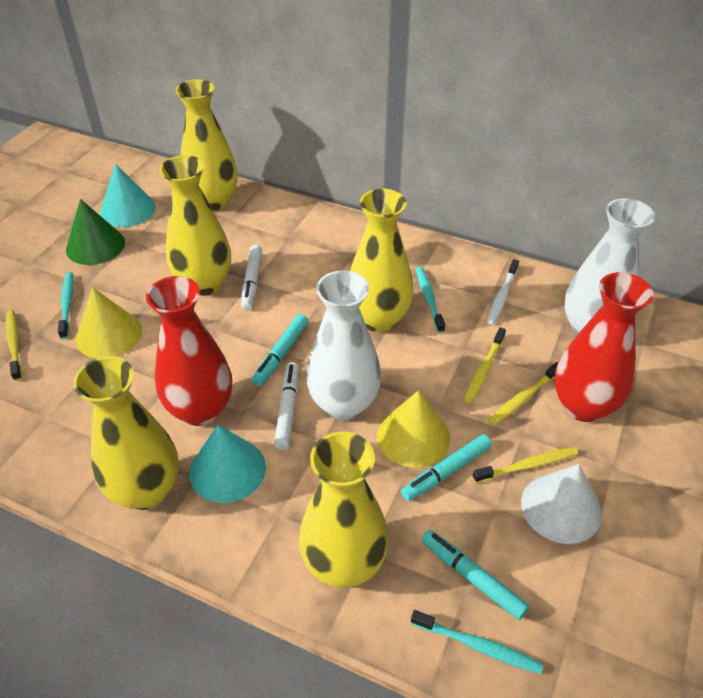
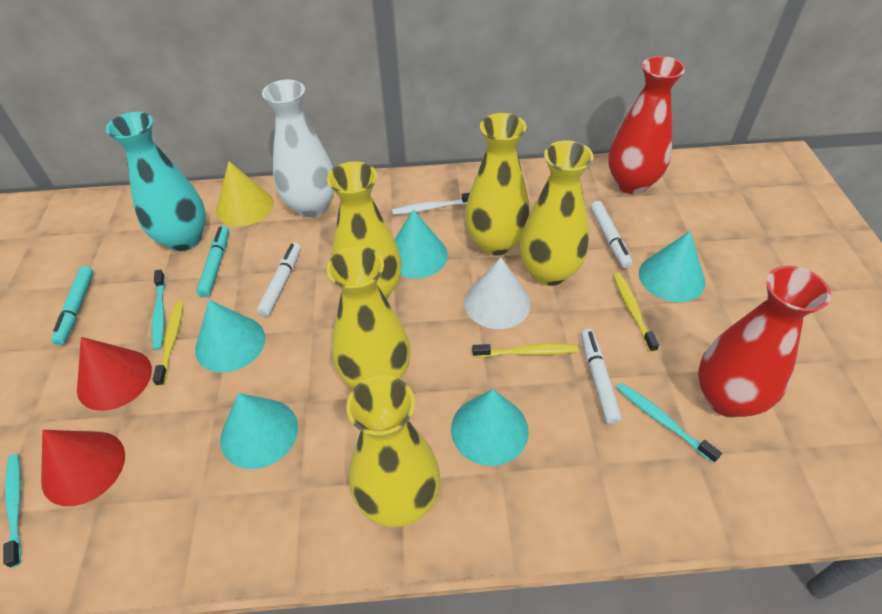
green cone: 1 -> 0
red cone: 0 -> 2
turquoise cone: 2 -> 5
turquoise marker: 3 -> 2
turquoise vase: 0 -> 1
white marker: 2 -> 3
white vase: 2 -> 1
yellow cone: 2 -> 1
yellow toothbrush: 4 -> 3

